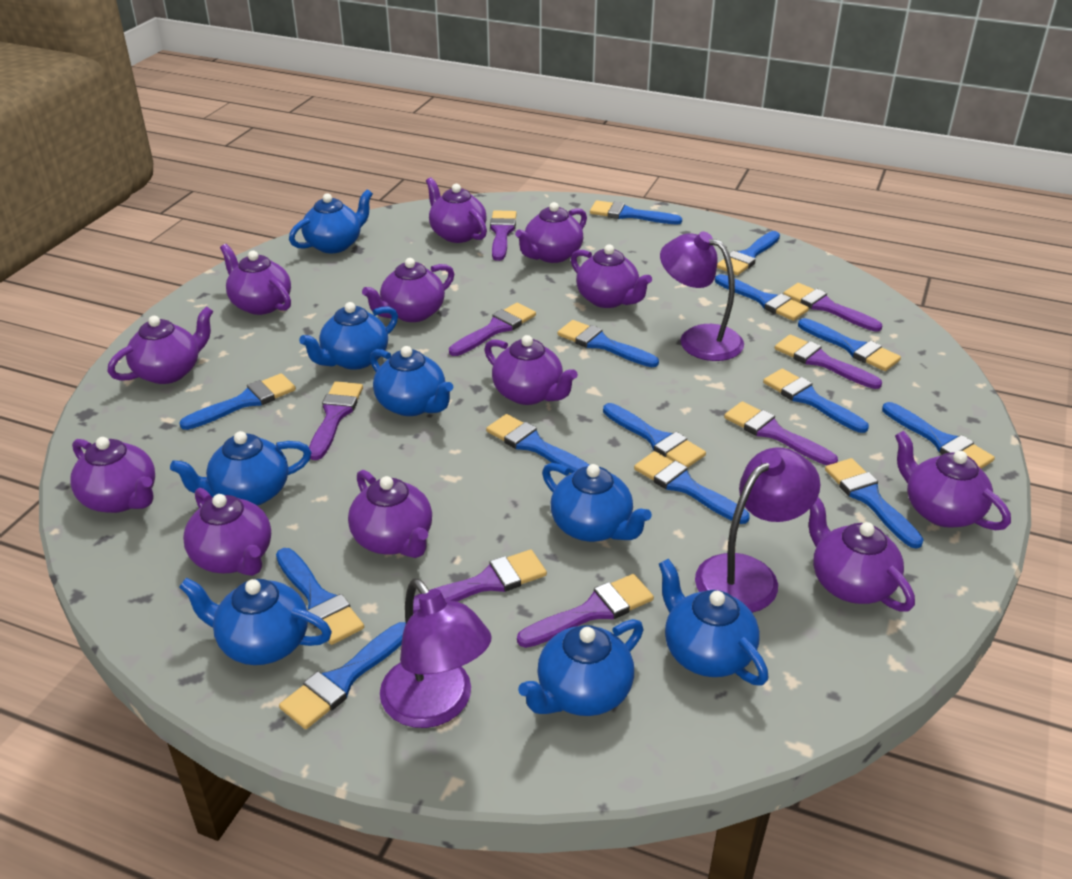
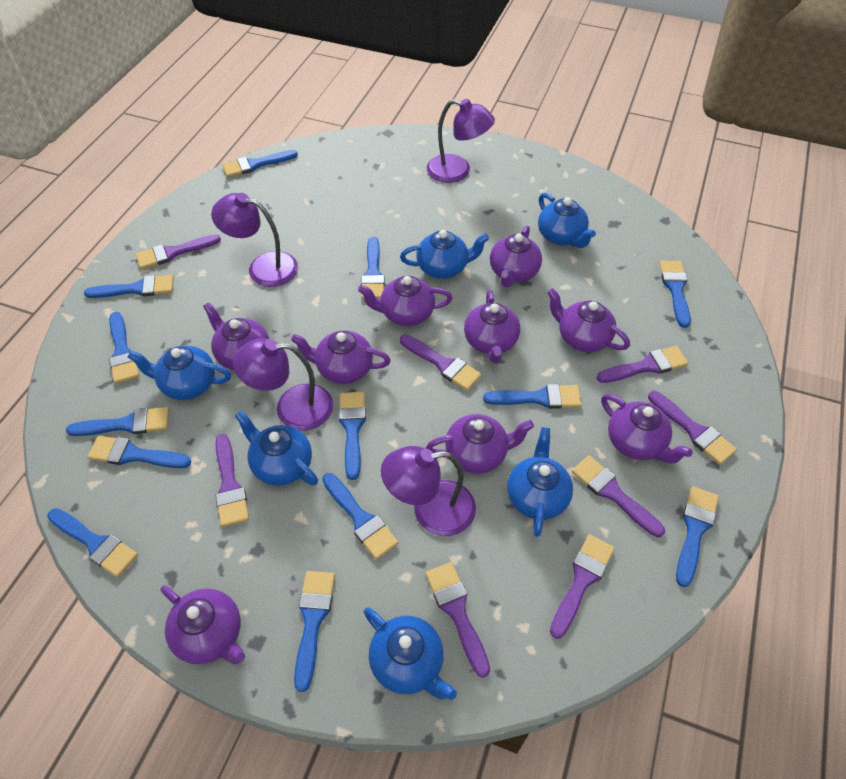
blue brush: 14 -> 13
blue teapot: 8 -> 6
purple lamp: 3 -> 4
purple teapot: 12 -> 9

